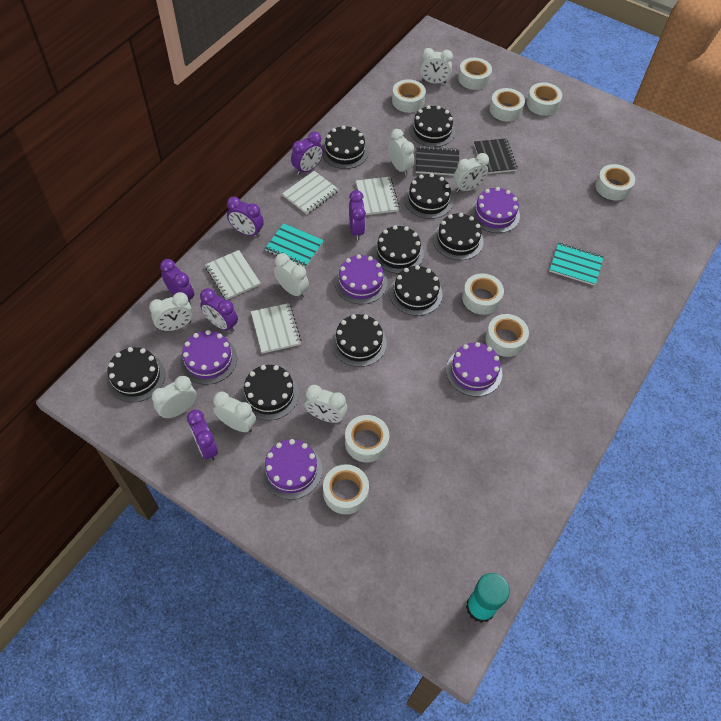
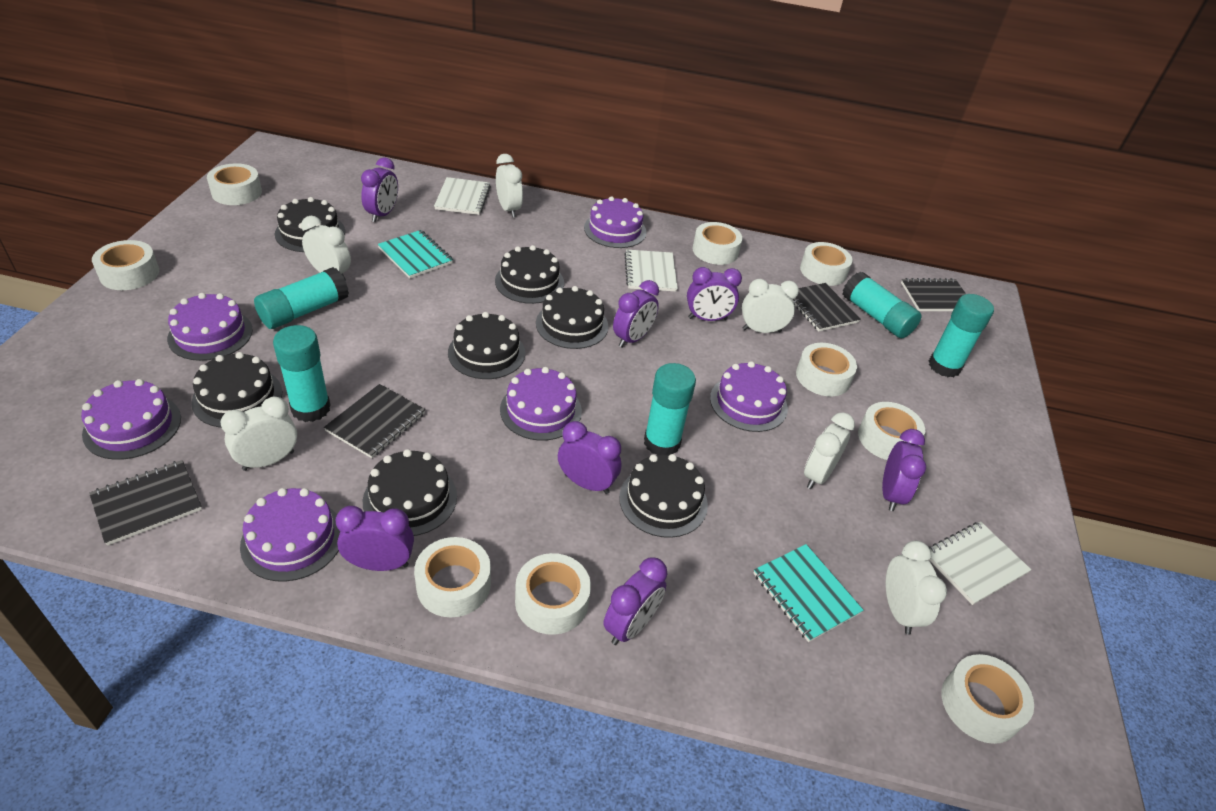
black cake: 9 -> 7
black notebook: 2 -> 4
purple cake: 5 -> 6
purple clock: 6 -> 7
turquoise glue stick: 1 -> 5
white clock: 8 -> 6
white notebook: 4 -> 3

